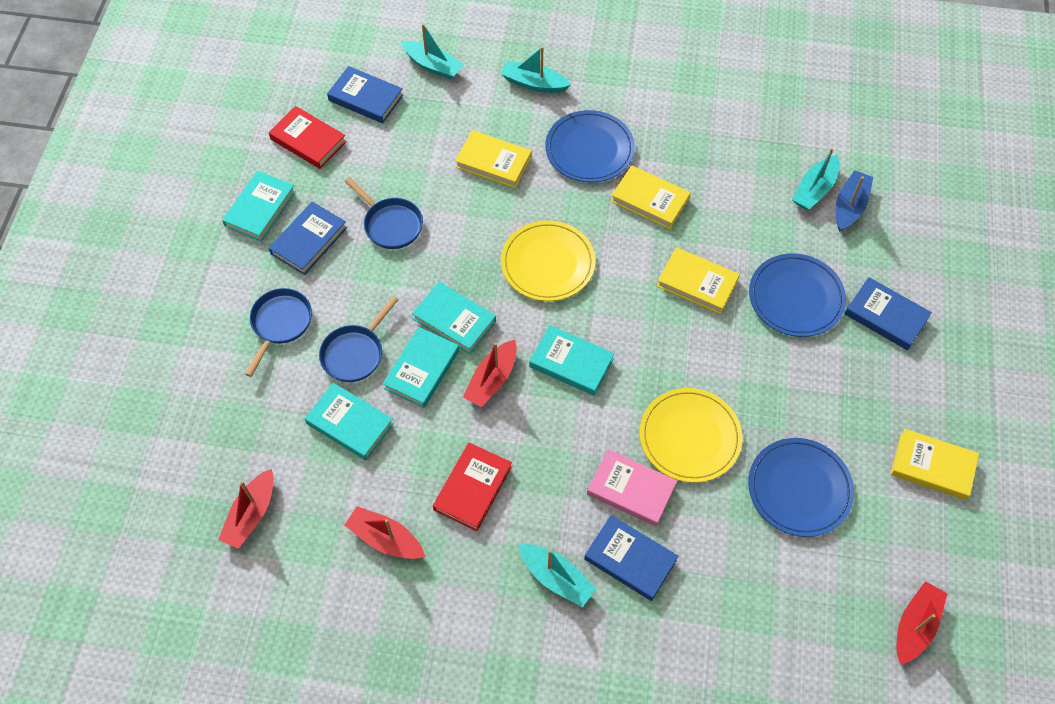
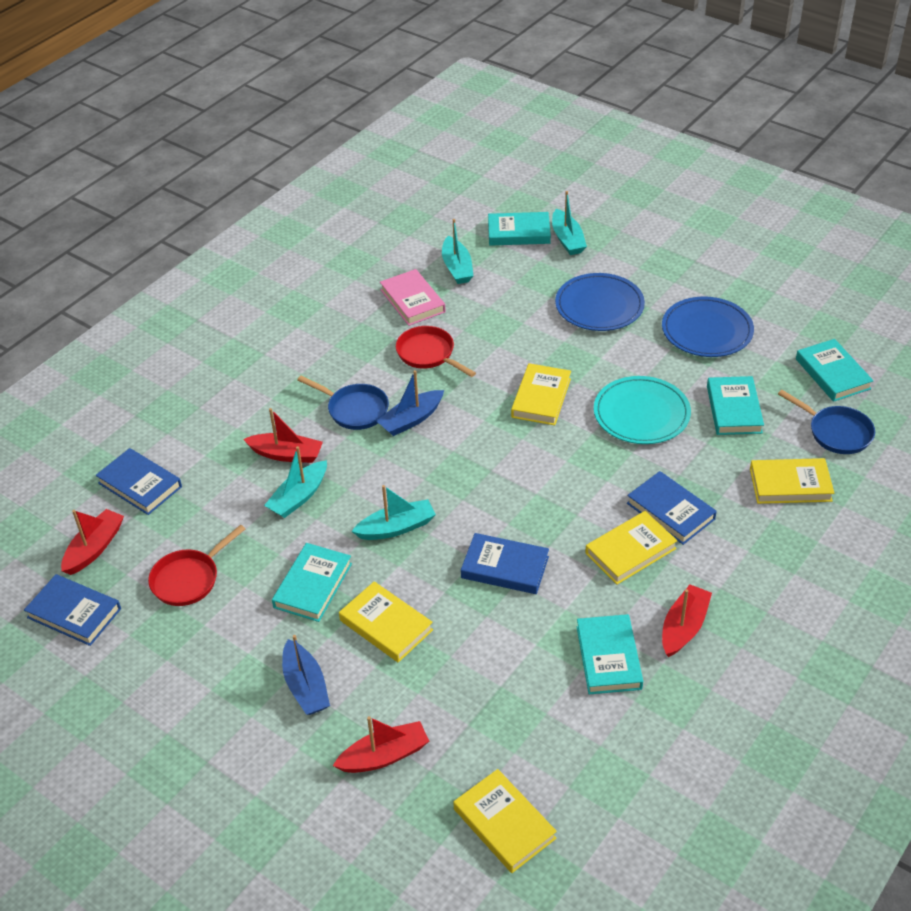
blue boat: 1 -> 2
blue pan: 3 -> 2
blue plate: 3 -> 2
red book: 2 -> 0
red pan: 0 -> 2
turquoise plate: 0 -> 1
yellow book: 4 -> 5
yellow plate: 2 -> 0

